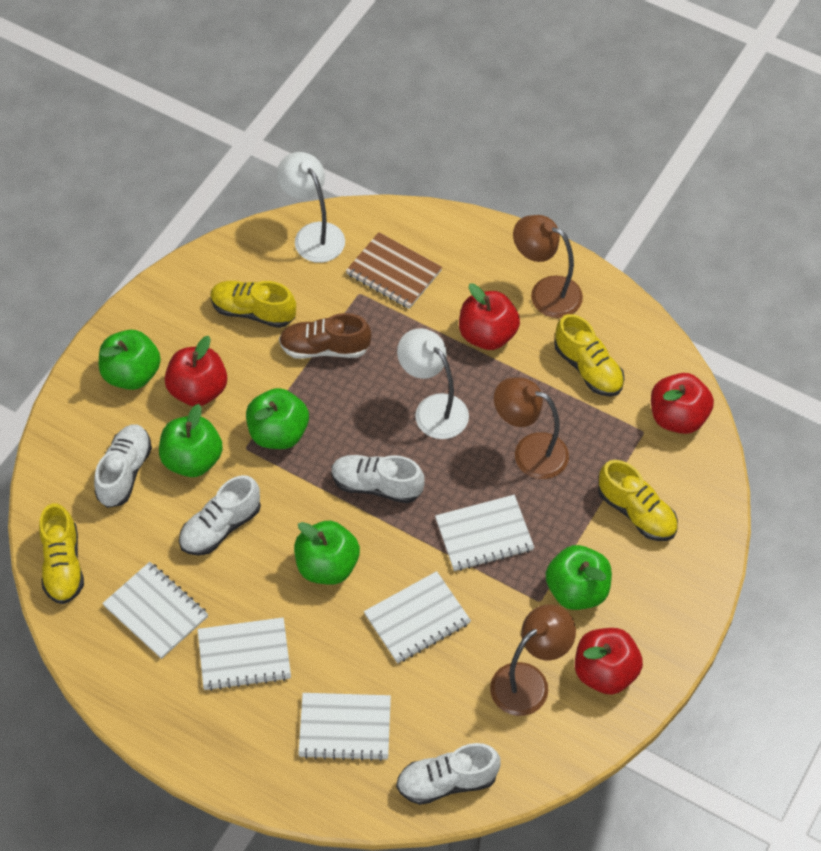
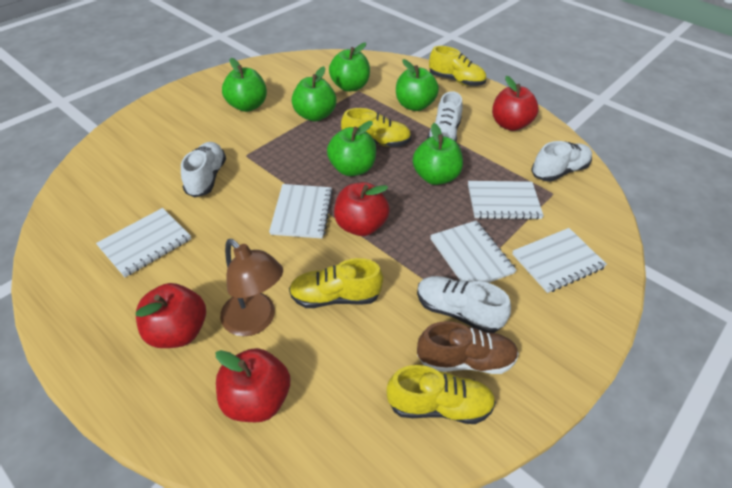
brown lamp: 3 -> 1
brown notebook: 1 -> 0
green apple: 5 -> 6
white lamp: 2 -> 0

